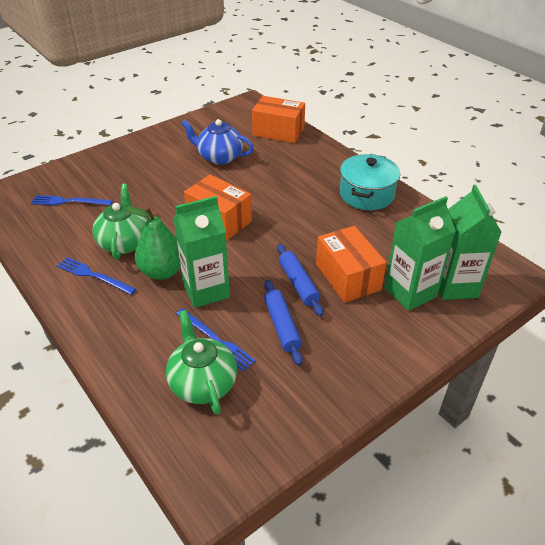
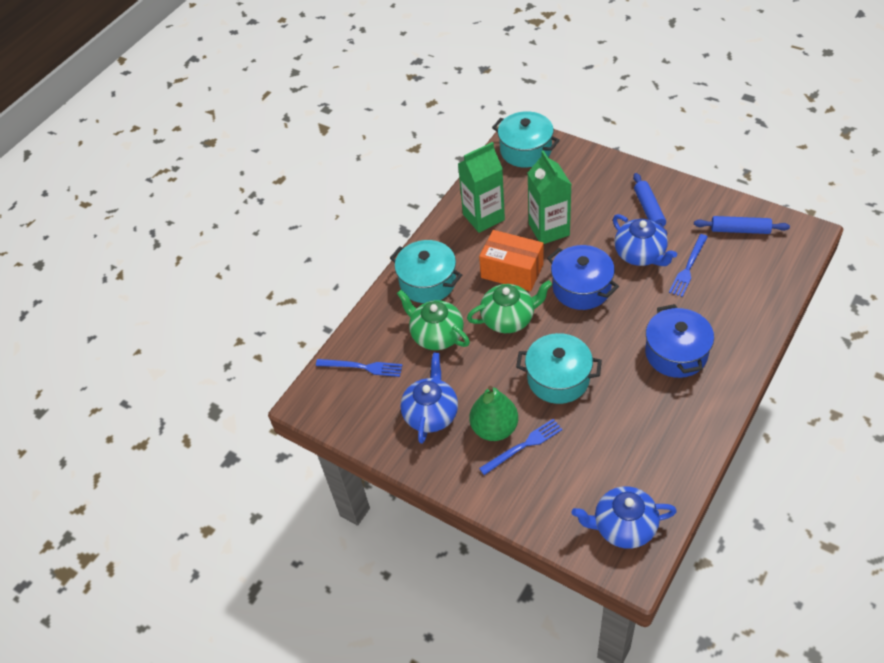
blue pot: 0 -> 2
blue teapot: 1 -> 3
green carton: 3 -> 2
orange box: 3 -> 1
turquoise pot: 1 -> 3

